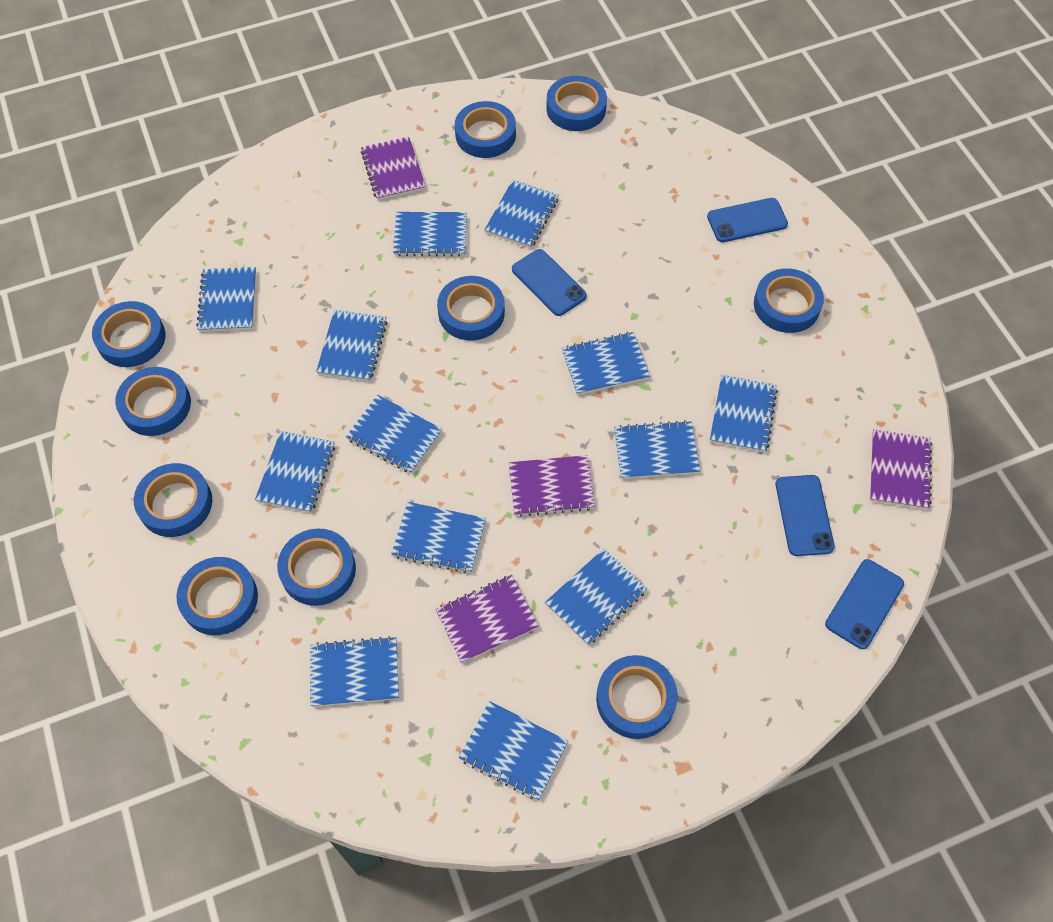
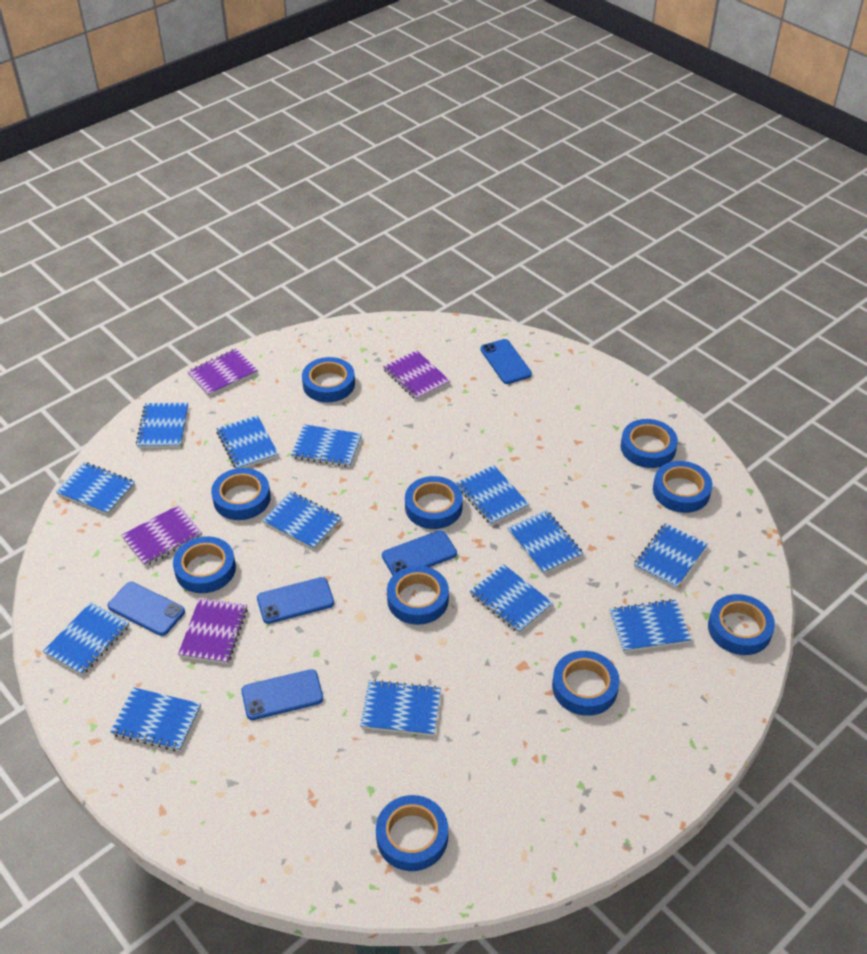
blue phone: 4 -> 5

